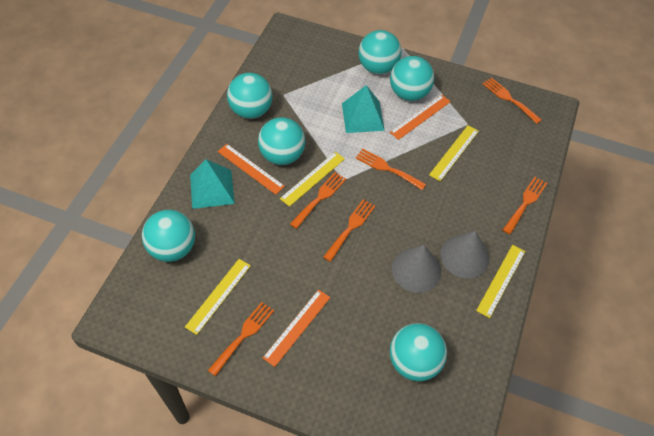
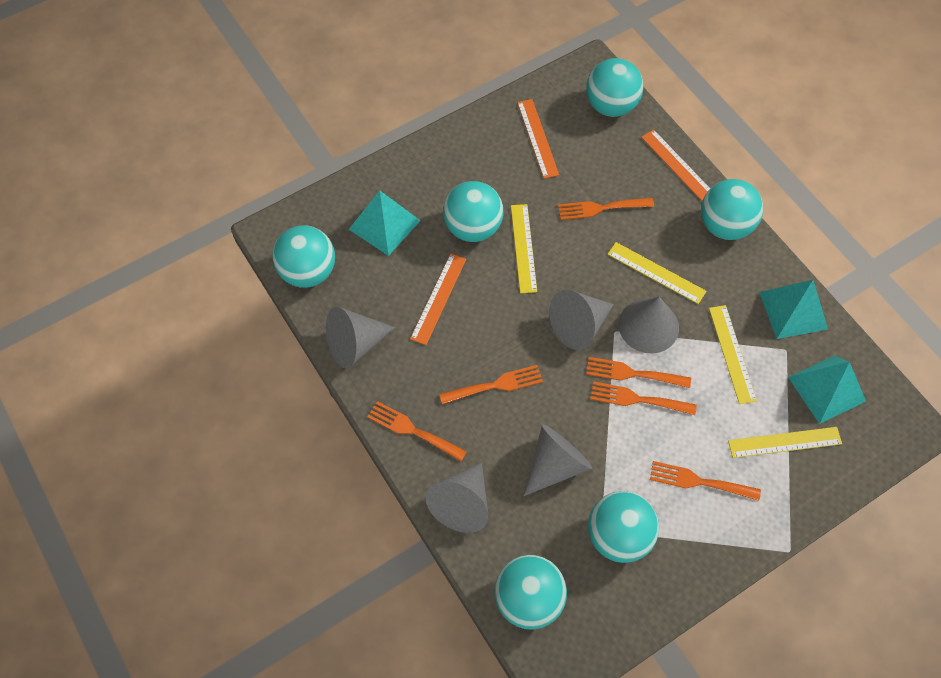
grey cone: 2 -> 5
turquoise pyramid: 2 -> 3

